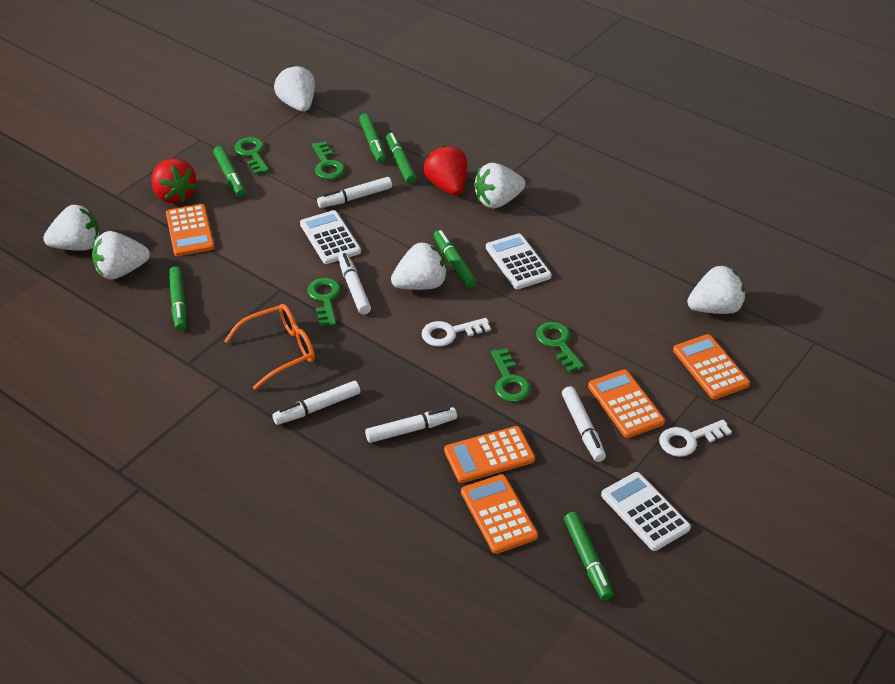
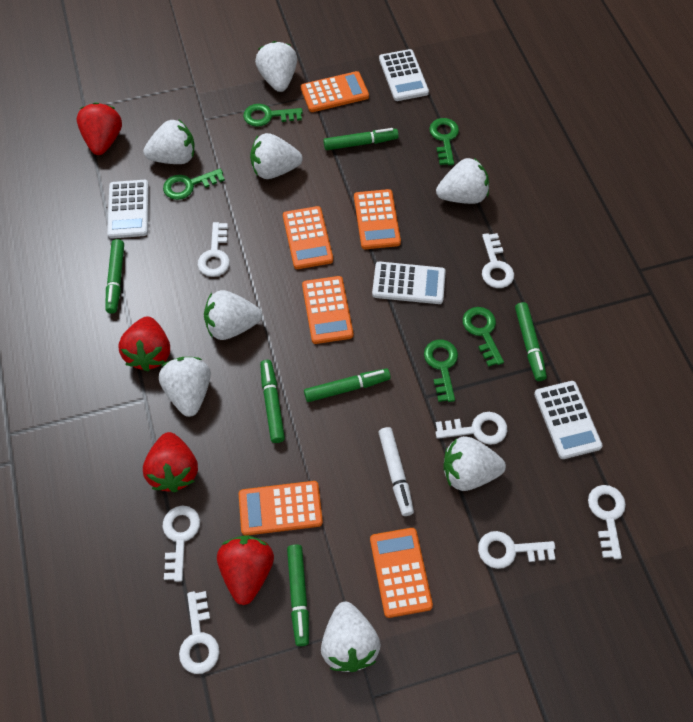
orange calculator: 5 -> 6
orange glasses: 1 -> 0
red strawberry: 2 -> 4
white calculator: 3 -> 4
white key: 2 -> 7
white marker: 5 -> 1
white strawberry: 6 -> 8

